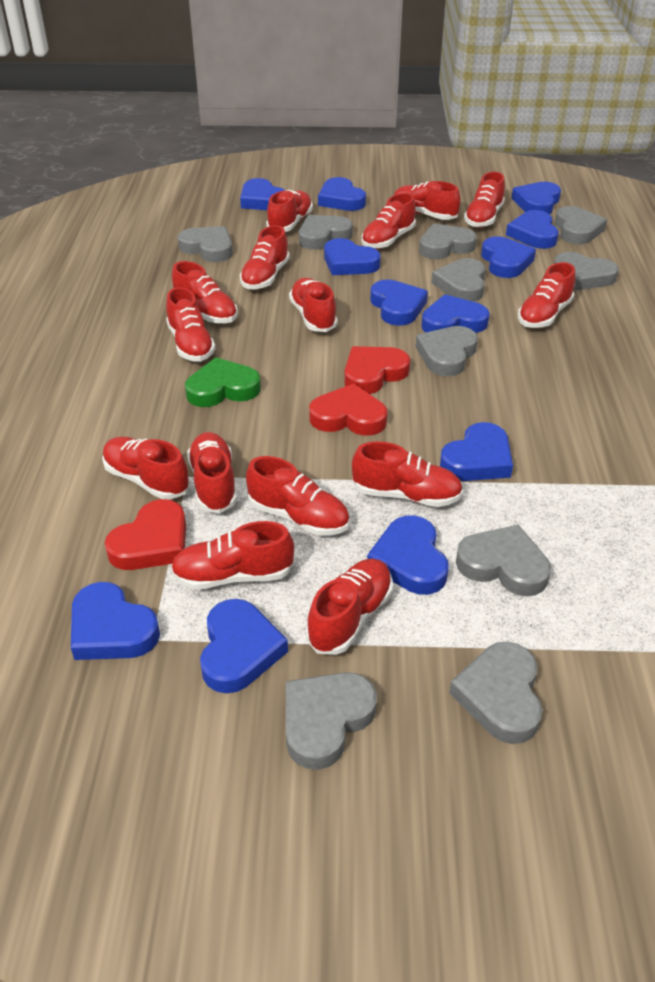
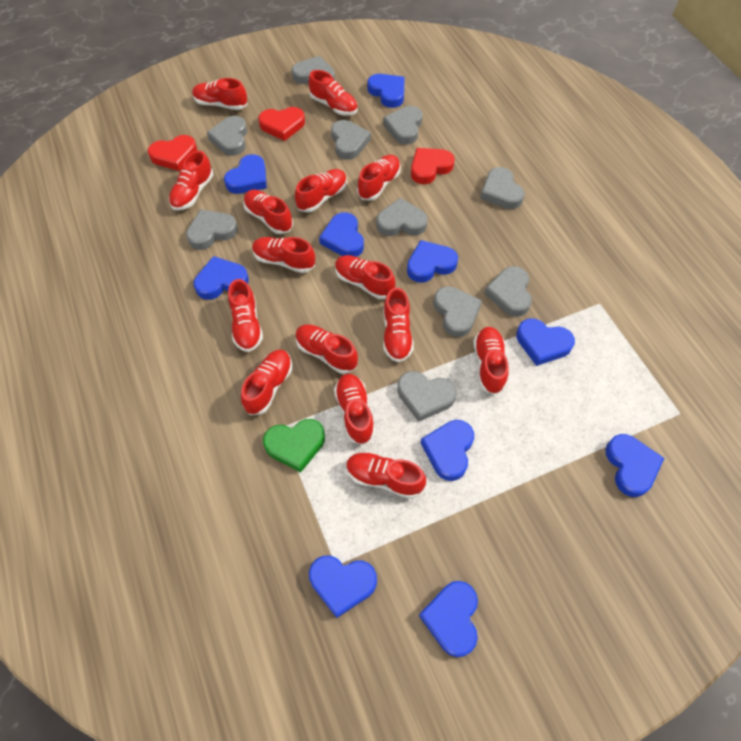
blue heart: 12 -> 10

